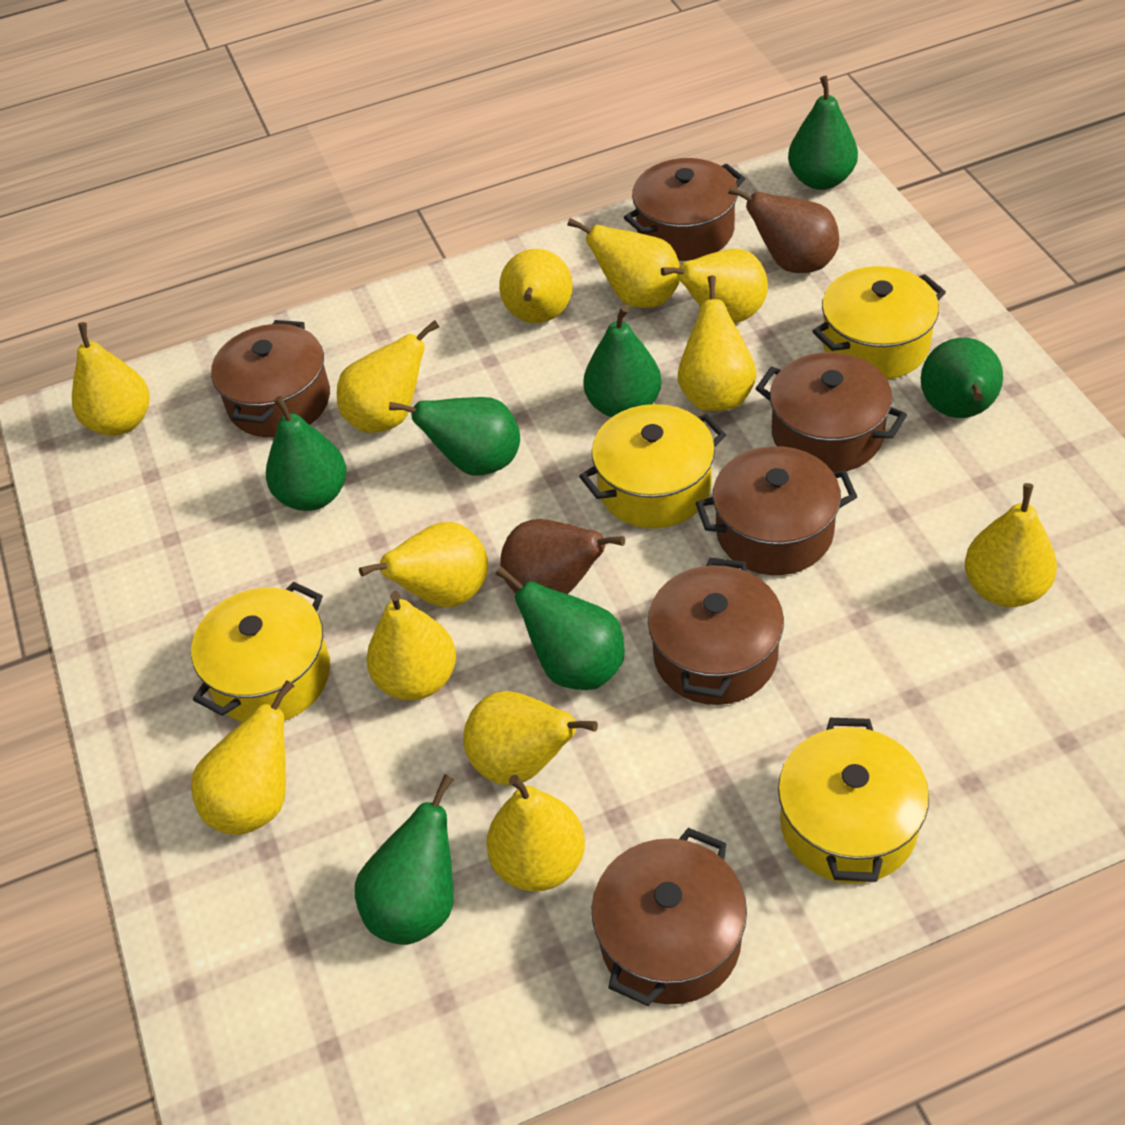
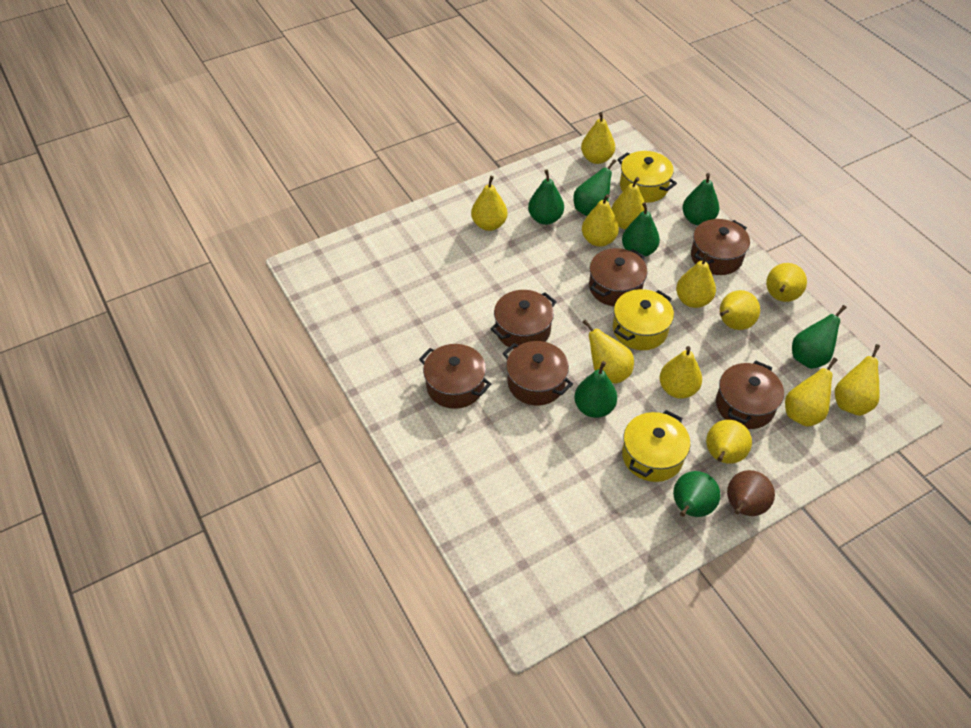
brown pear: 2 -> 1
yellow pot: 4 -> 3

